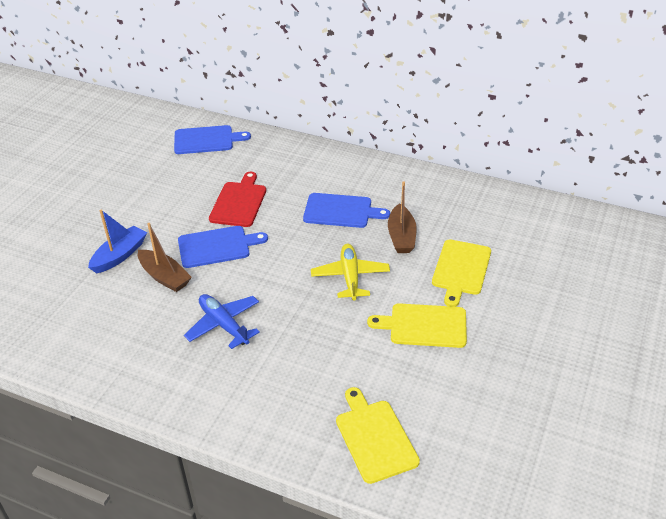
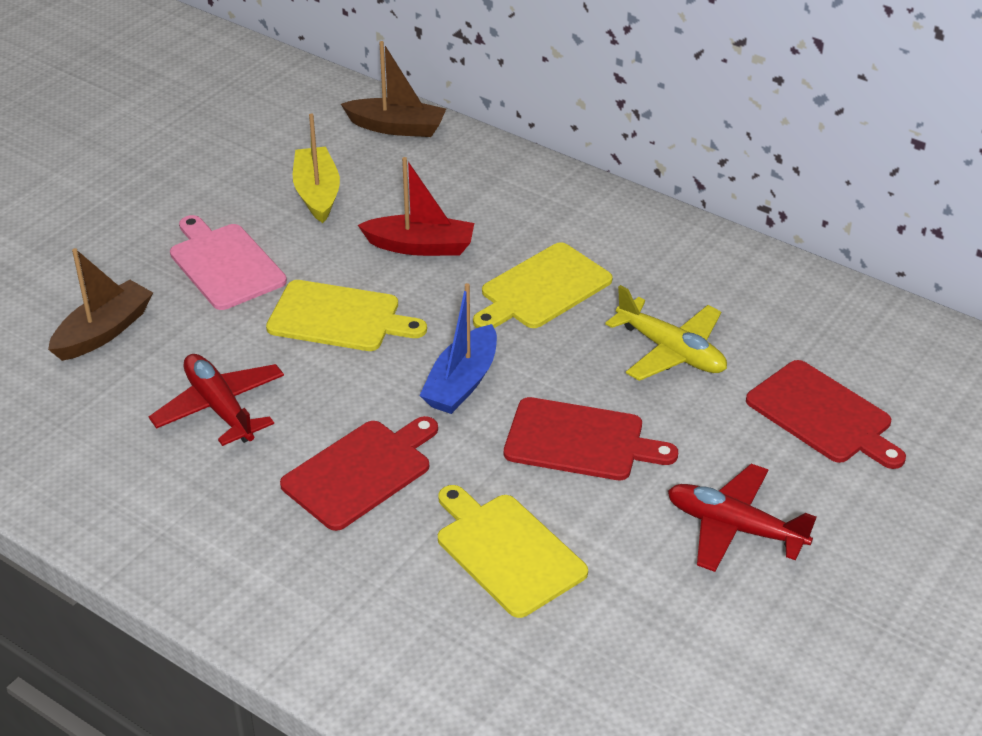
blue cutting board: 3 -> 0
blue plane: 1 -> 0
pink cutting board: 0 -> 1
red boat: 0 -> 1
red cutting board: 1 -> 3
red plane: 0 -> 2
yellow boat: 0 -> 1

